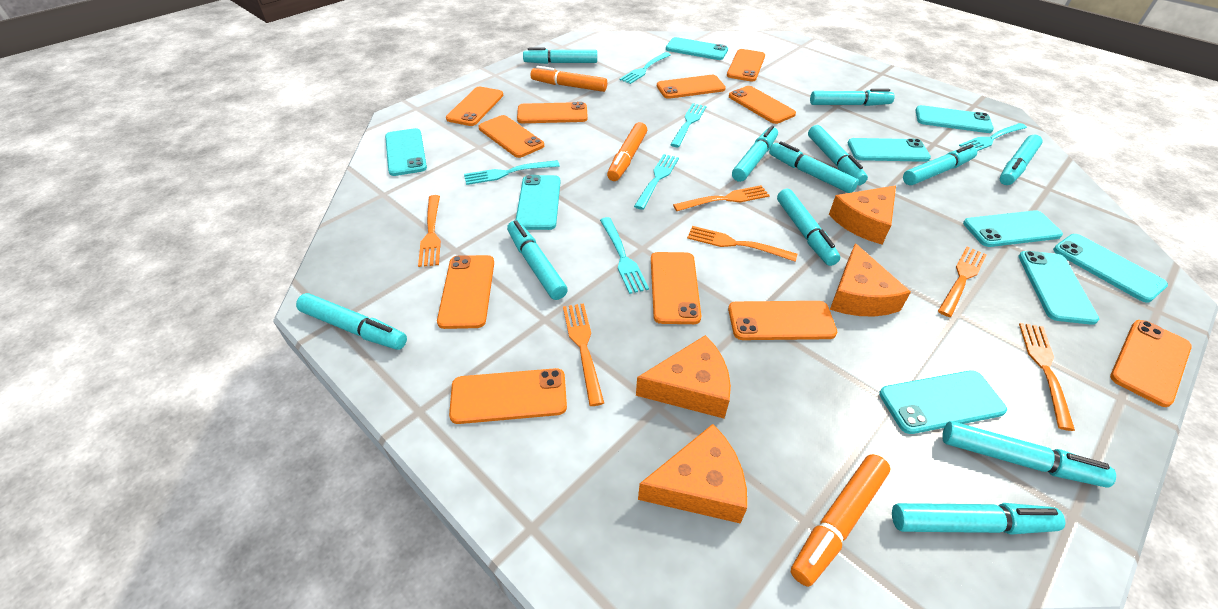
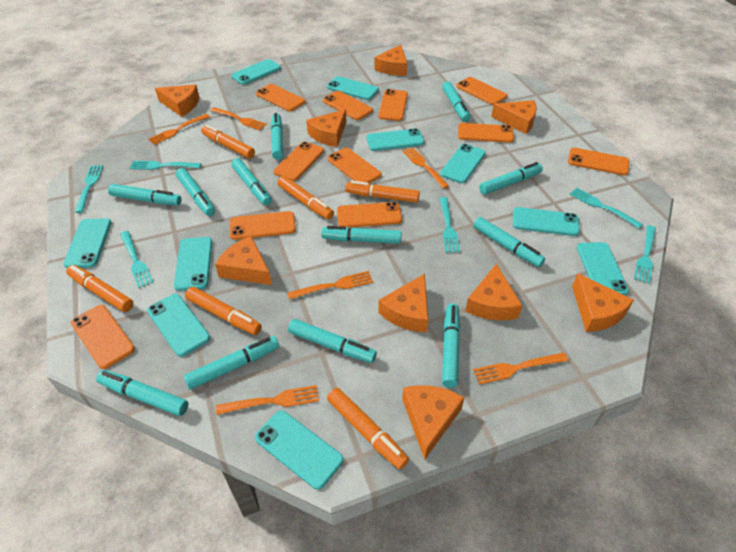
orange cheese: 4 -> 9
orange marker: 3 -> 6
turquoise phone: 9 -> 10

